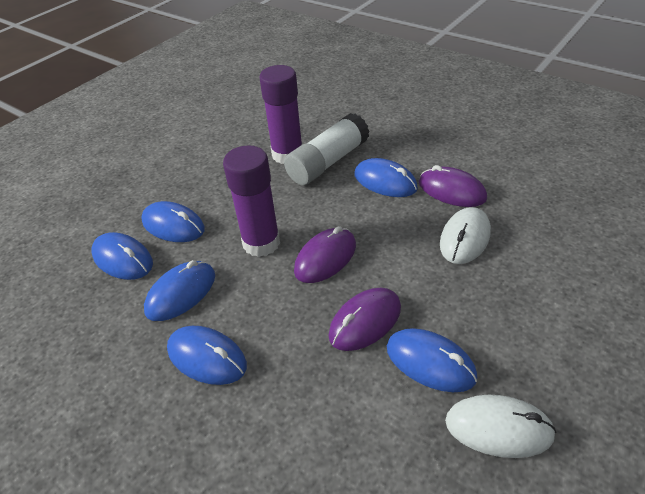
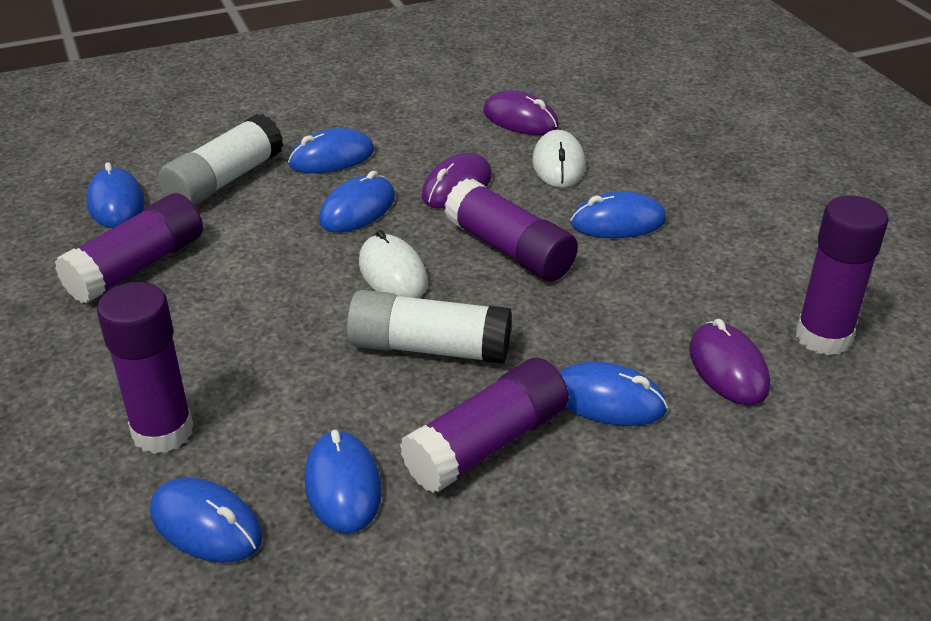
blue mouse: 6 -> 7
purple glue stick: 2 -> 5
white glue stick: 1 -> 2

